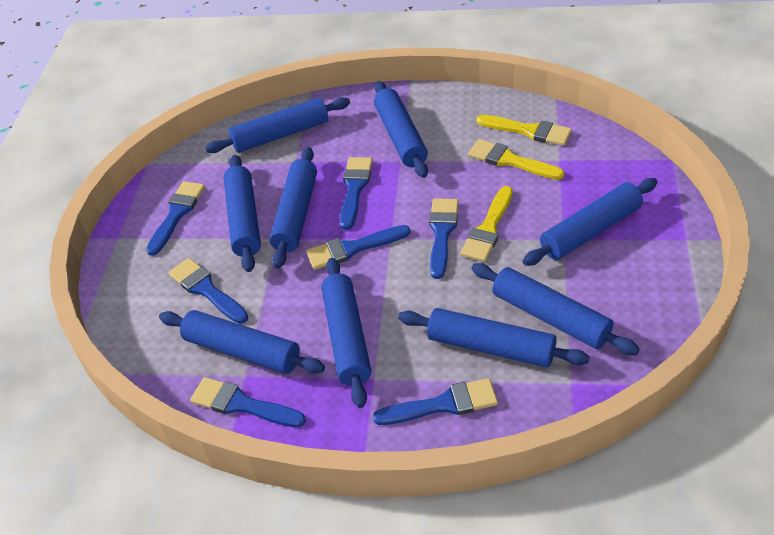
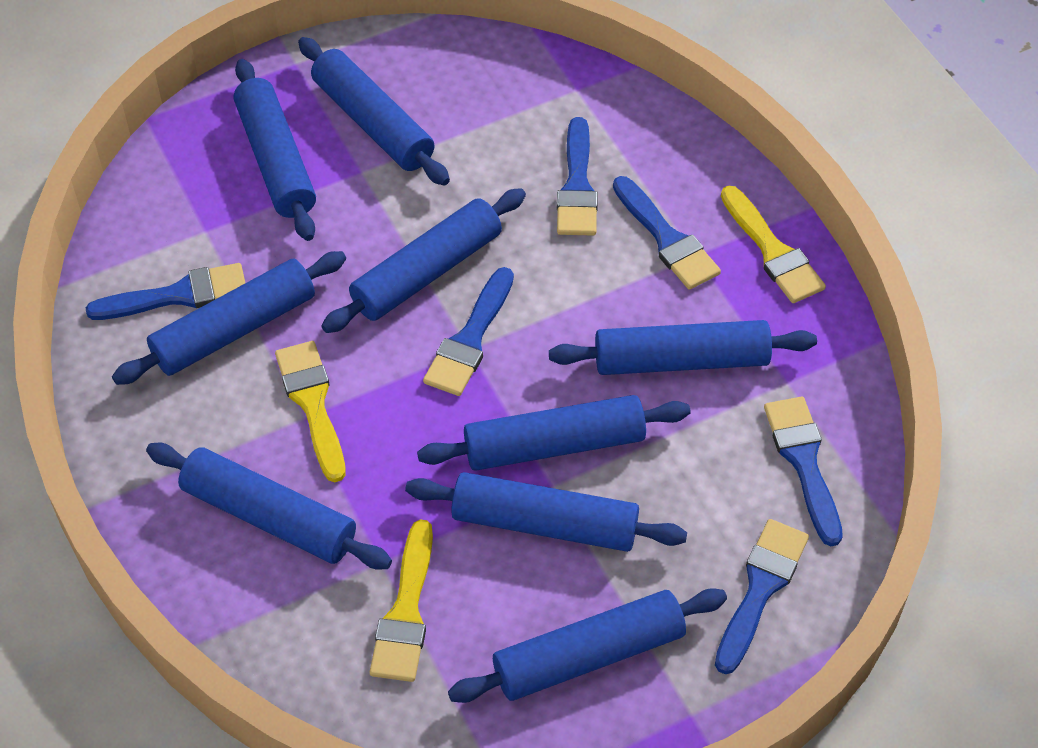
blue brush: 7 -> 6

